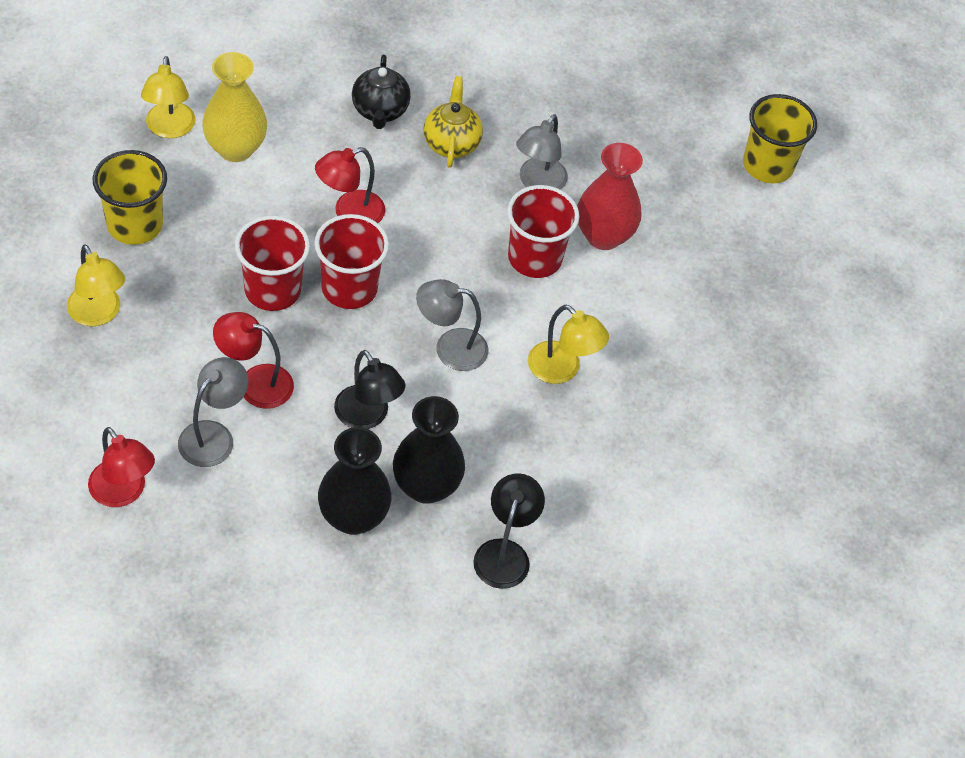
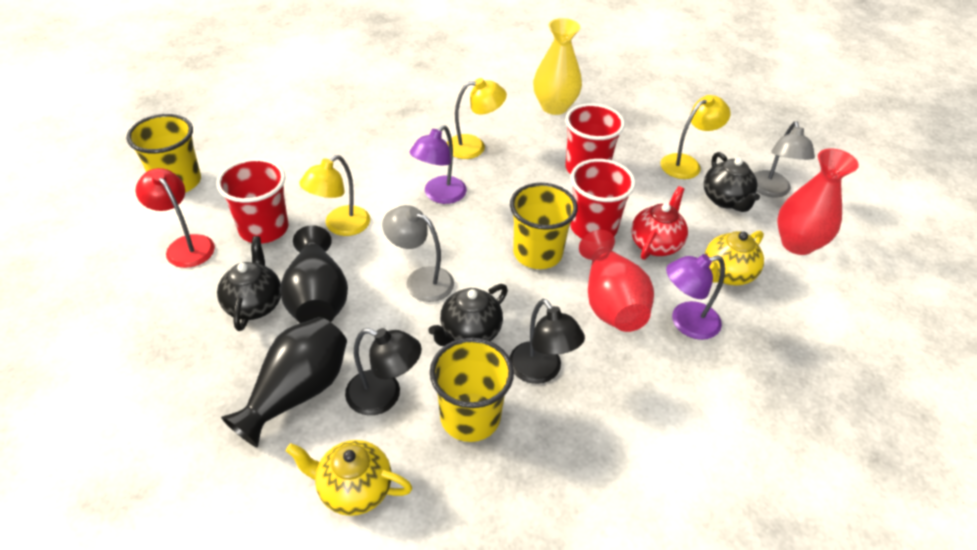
black teapot: 1 -> 3
grey lamp: 3 -> 2
purple lamp: 0 -> 2
red lamp: 3 -> 1
red teapot: 0 -> 1
red vase: 1 -> 2
yellow cup: 2 -> 3
yellow teapot: 1 -> 2

